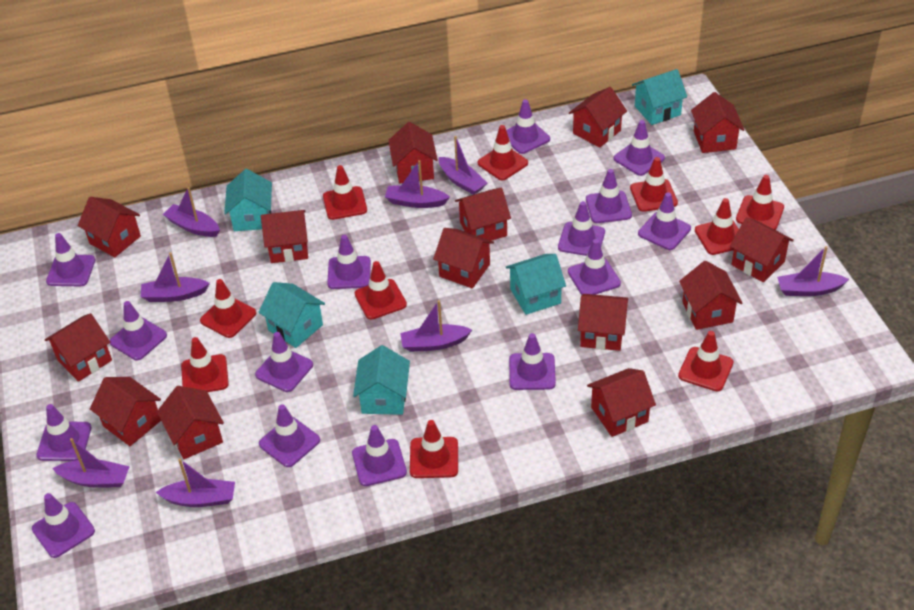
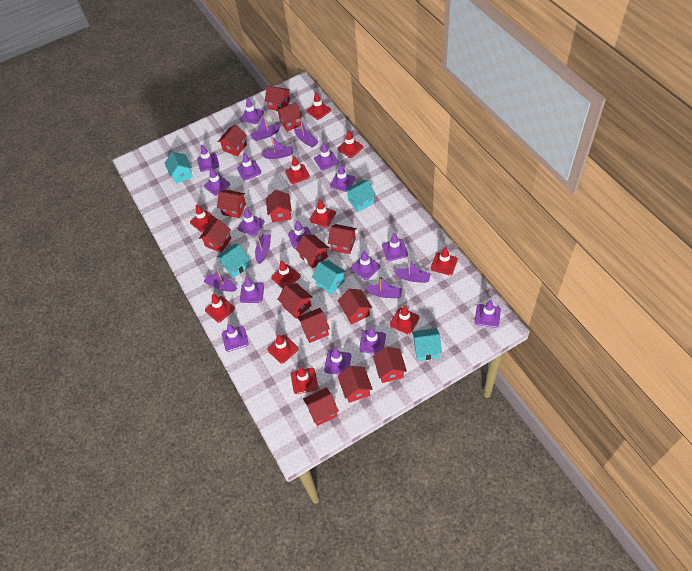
purple boat: 8 -> 7
red traffic cone: 10 -> 11

